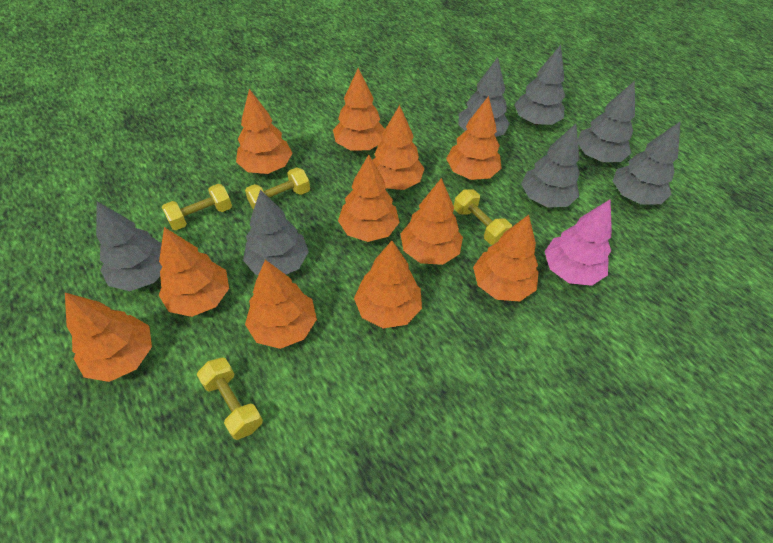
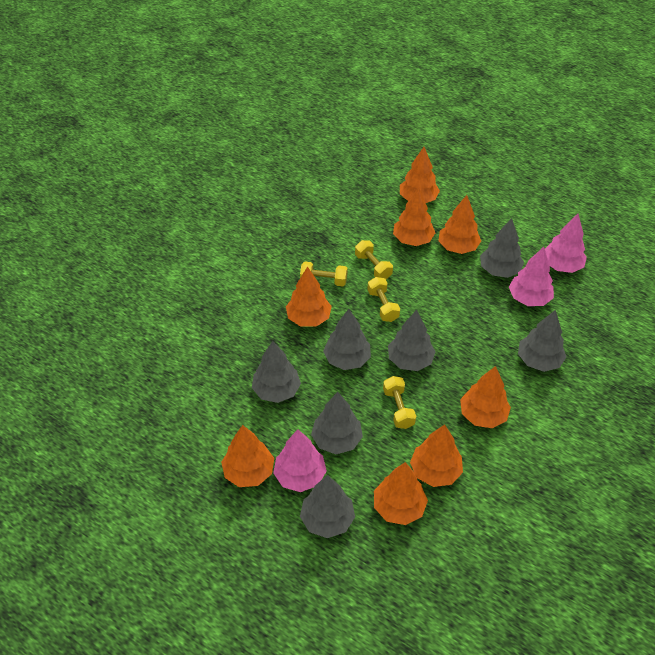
orange tree: 11 -> 8
pink tree: 1 -> 3

